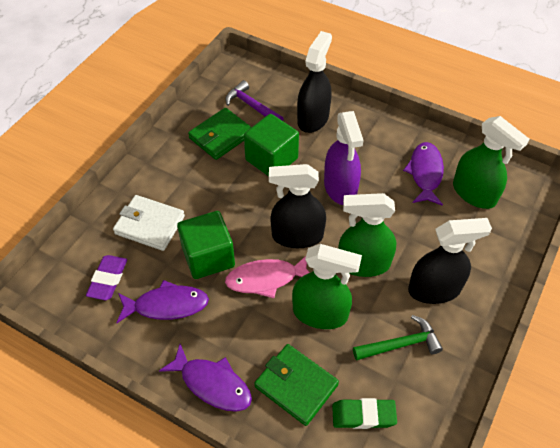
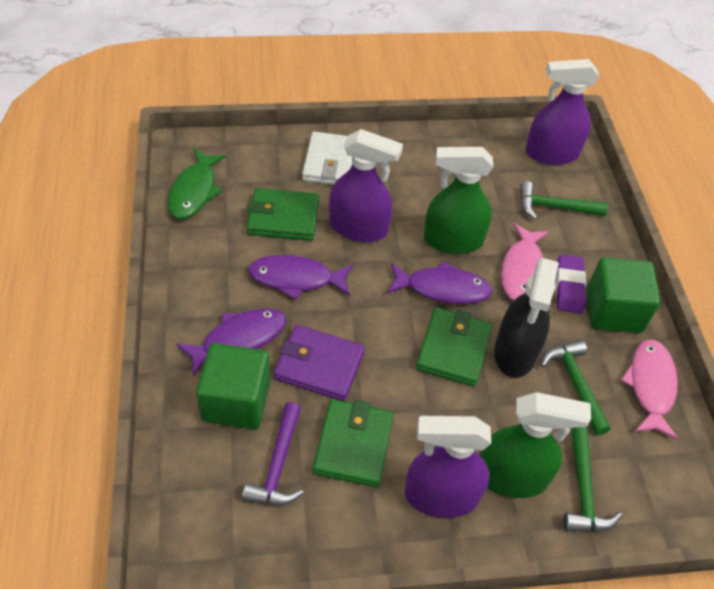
black spray bottle: 3 -> 1
green eraser: 1 -> 0
green fish: 0 -> 1
green hammer: 1 -> 3
green spray bottle: 3 -> 2
green wallet: 2 -> 3
pink fish: 1 -> 2
purple spray bottle: 1 -> 3
purple wallet: 0 -> 1

